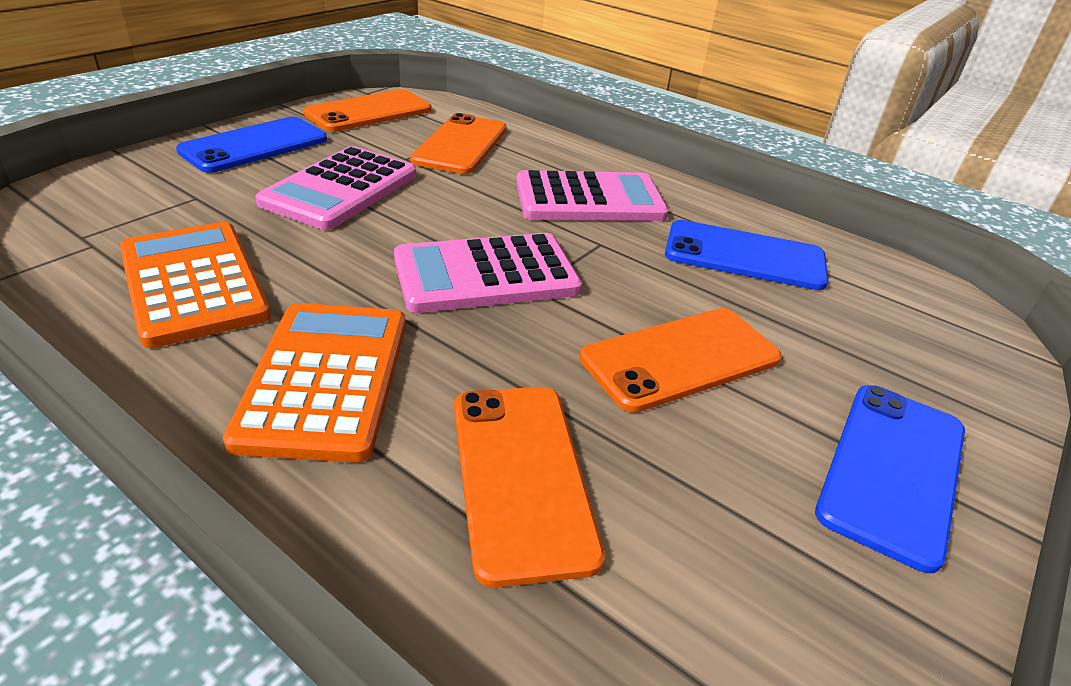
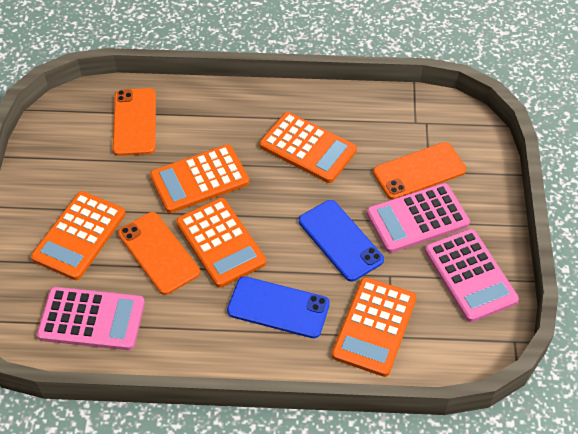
blue phone: 3 -> 2
orange calculator: 2 -> 5
orange phone: 4 -> 3

